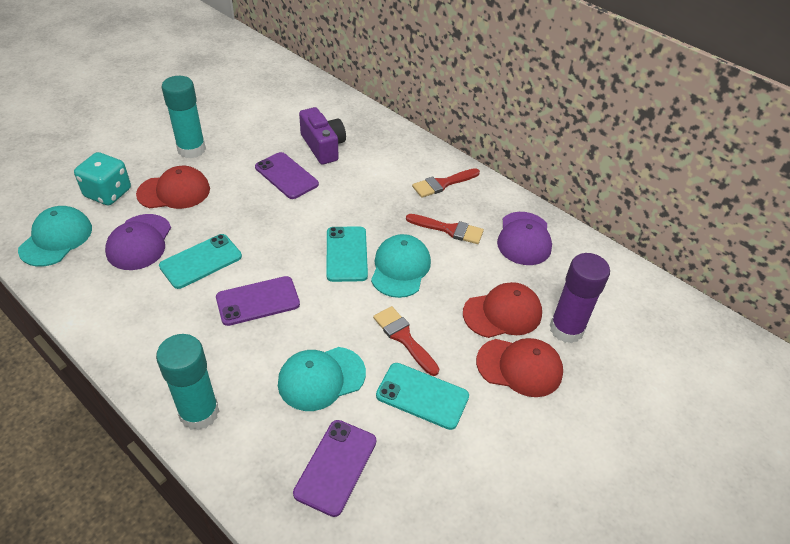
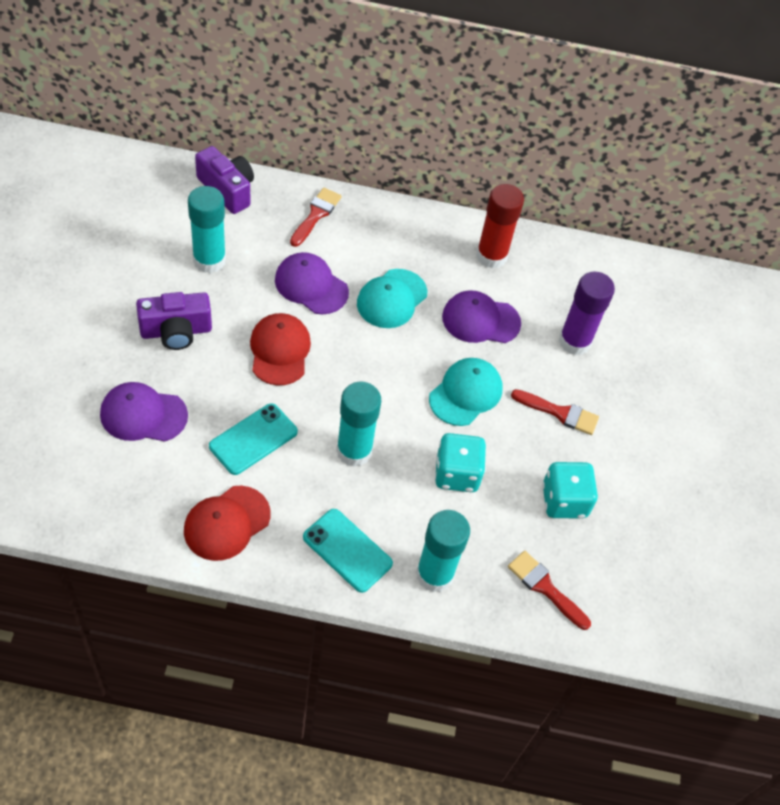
purple camera: 1 -> 2
purple cap: 2 -> 3
purple phone: 3 -> 0
red cap: 3 -> 2
red glue stick: 0 -> 1
turquoise cap: 3 -> 2
turquoise dice: 1 -> 2
turquoise glue stick: 2 -> 3
turquoise phone: 3 -> 2

